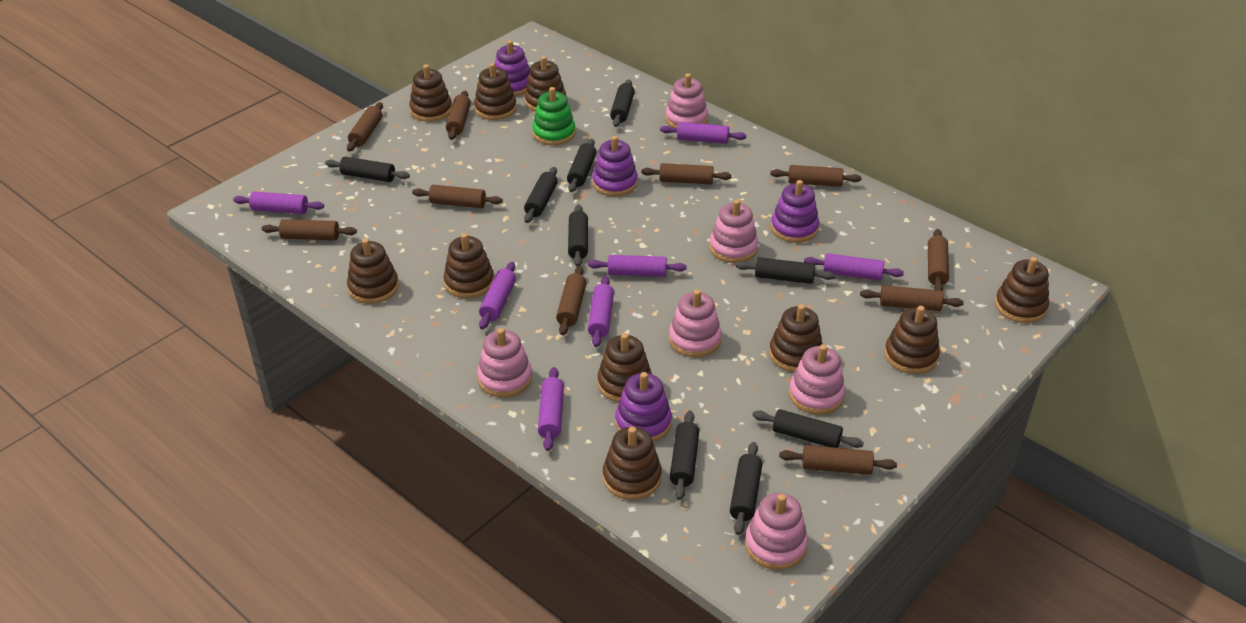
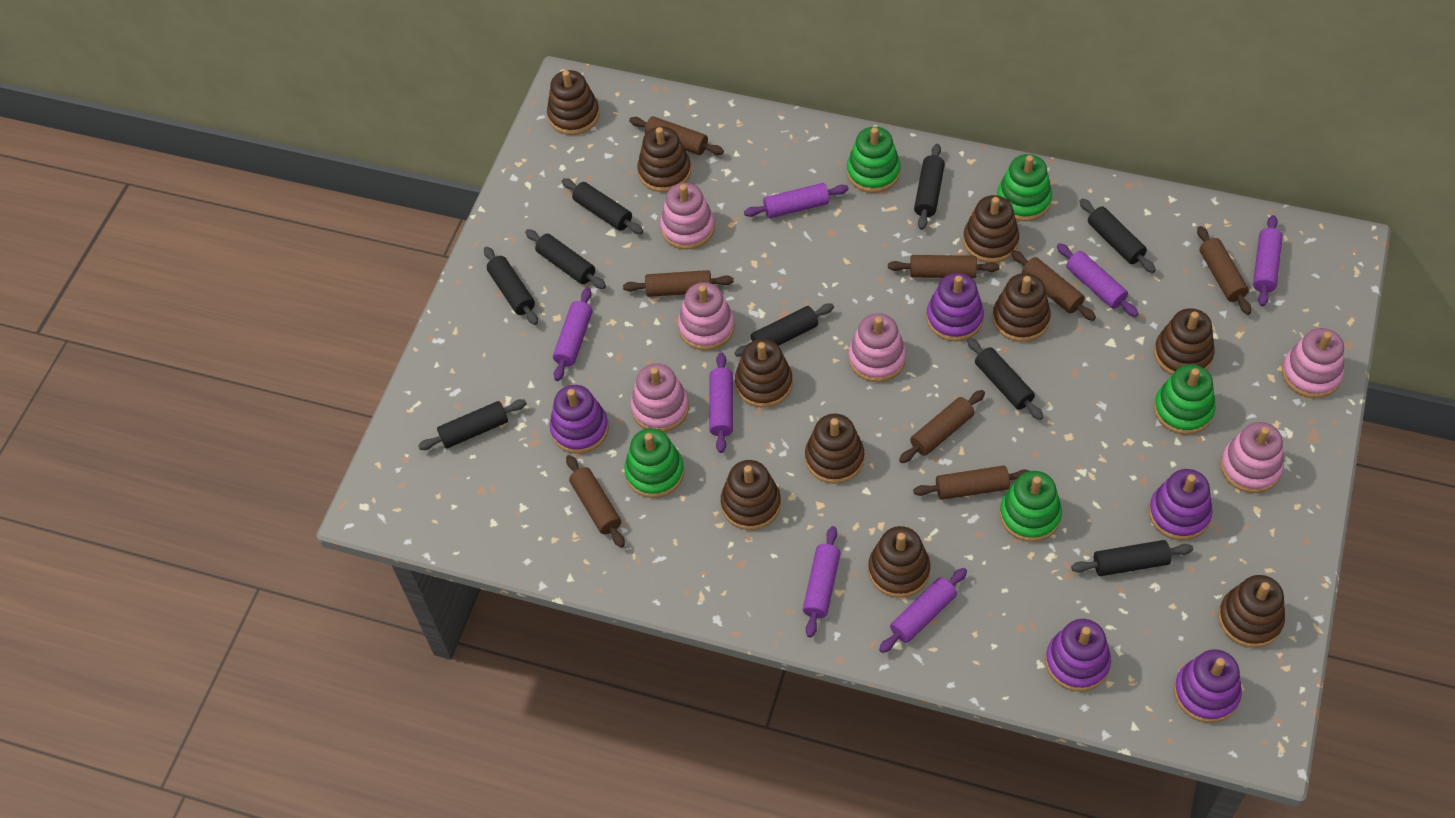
brown rolling pin: 10 -> 8
green stacking toy: 1 -> 5
purple stacking toy: 4 -> 5

